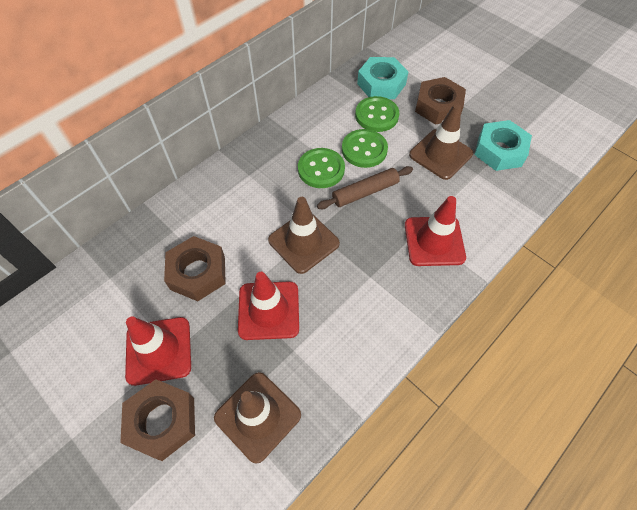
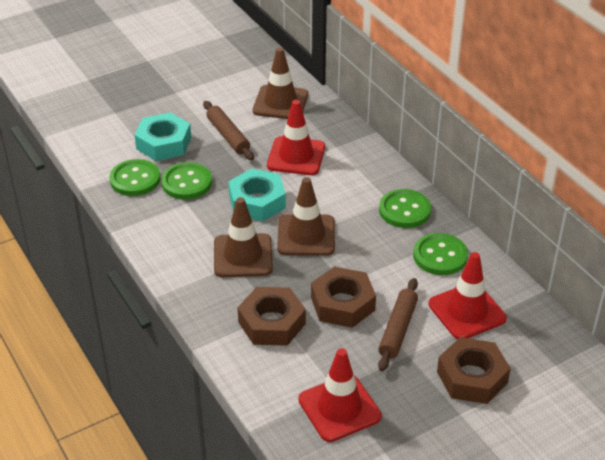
brown rolling pin: 1 -> 2
green button: 3 -> 4

